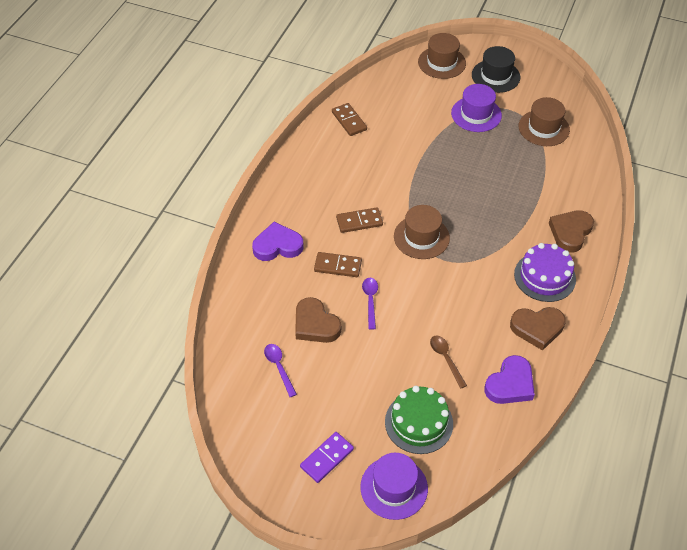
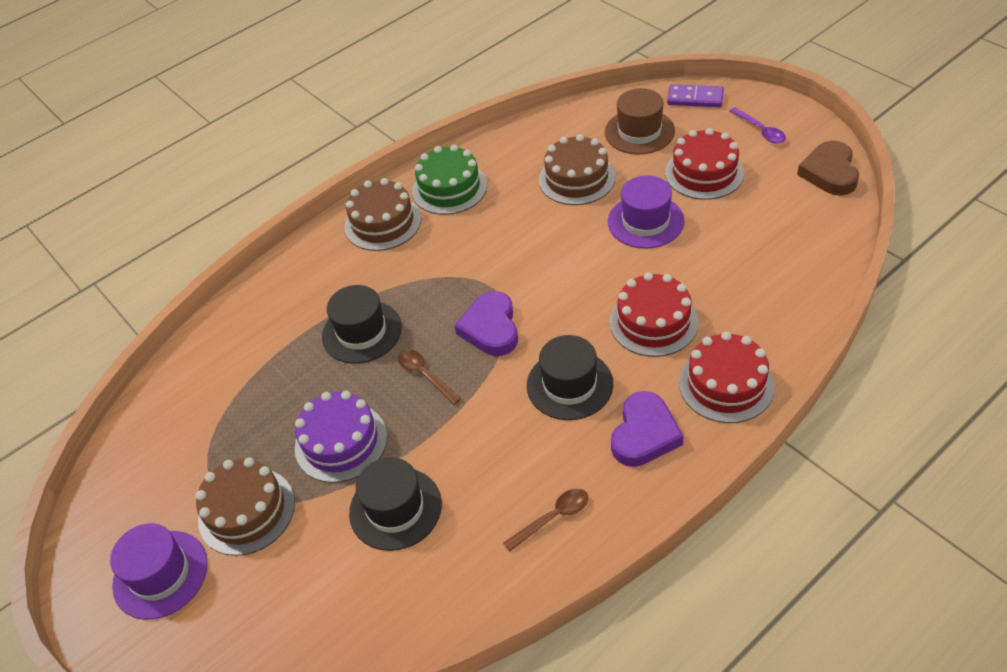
black hat: 1 -> 3
brown cake: 0 -> 3
brown domino: 3 -> 0
brown hat: 3 -> 1
brown heart: 3 -> 1
brown spoon: 1 -> 2
purple spoon: 2 -> 1
red cake: 0 -> 3

